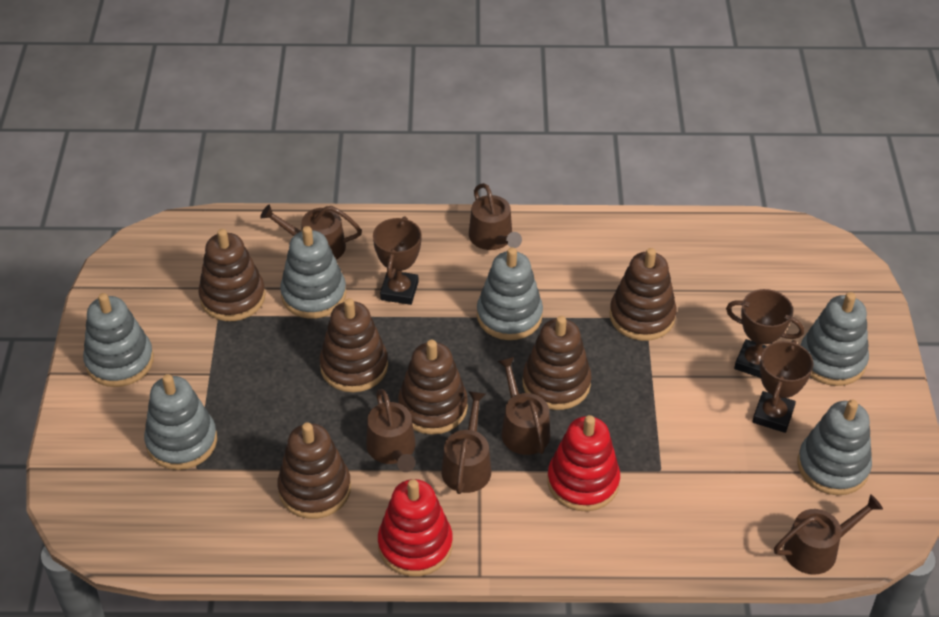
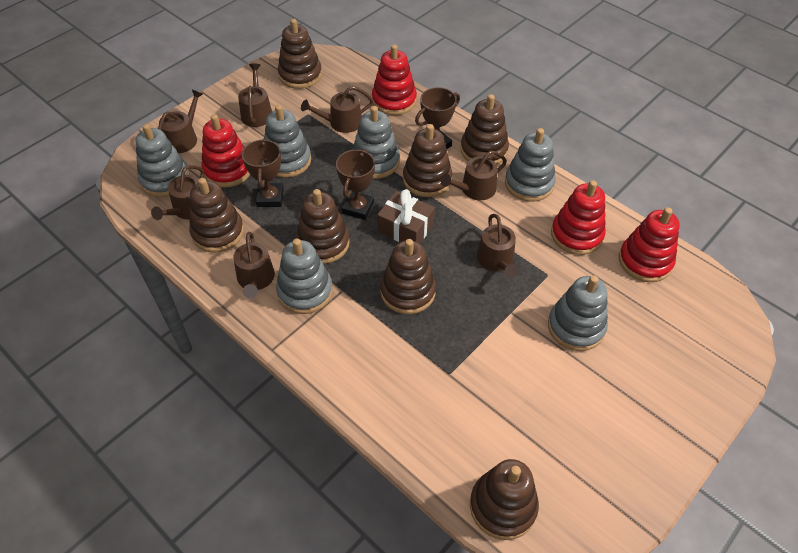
brown gift: 0 -> 1
brown stacking toy: 6 -> 7
brown watering can: 6 -> 7
red stacking toy: 2 -> 4

